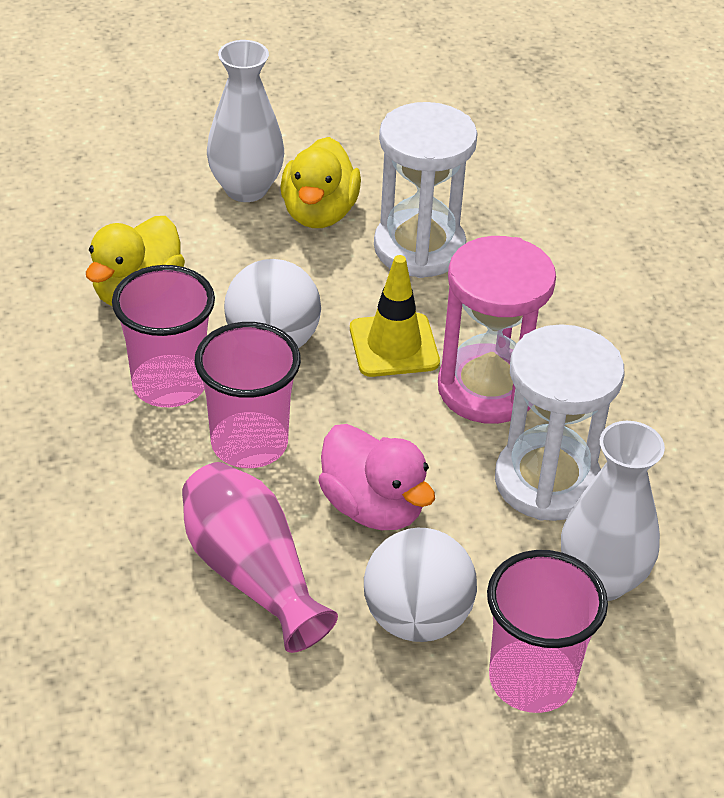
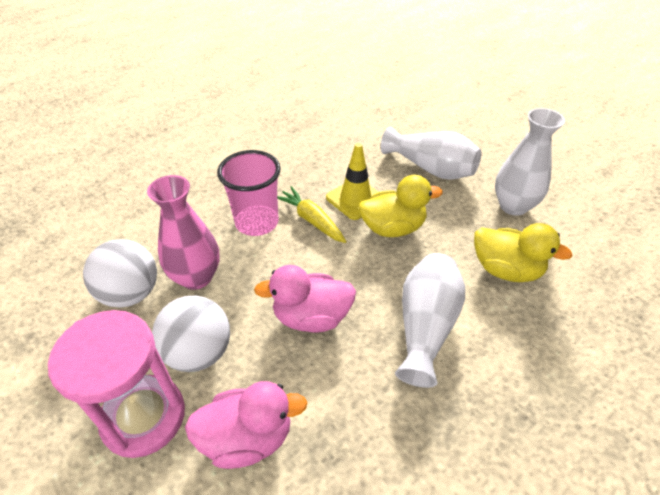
pink cup: 3 -> 1
pink duck: 1 -> 2
white hourglass: 2 -> 0
white vase: 2 -> 3
yellow carrot: 0 -> 1

